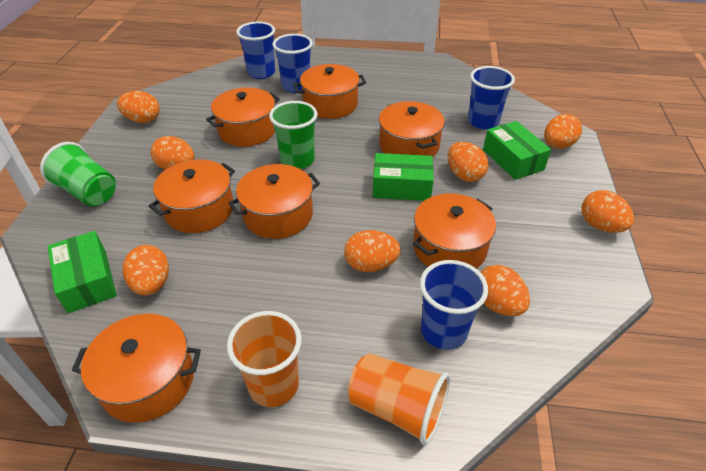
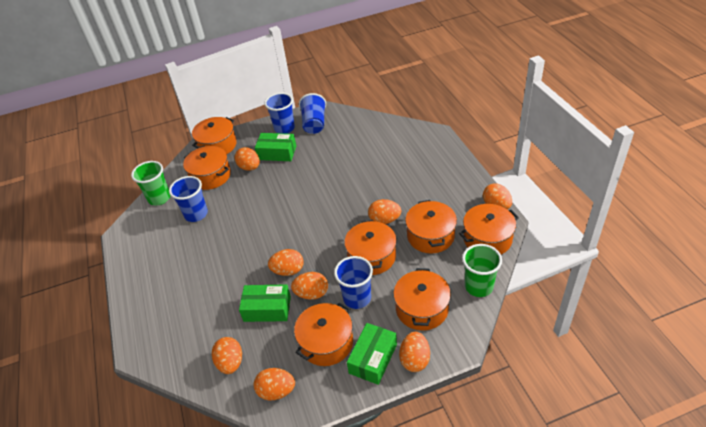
orange cup: 2 -> 0

